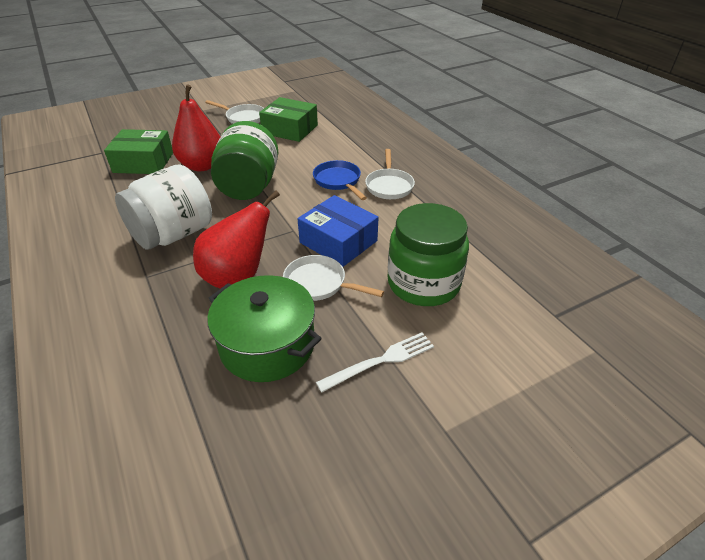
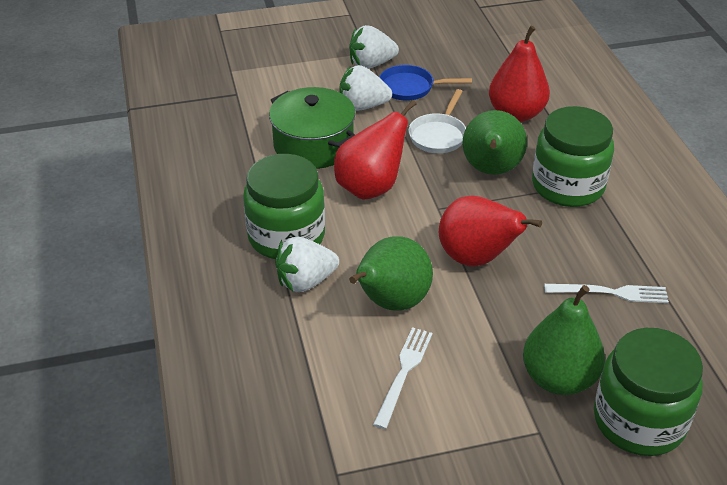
blue box: 1 -> 0
green box: 2 -> 0
green jar: 2 -> 3
green pear: 0 -> 3
red pear: 2 -> 3
white fork: 1 -> 2
white jar: 1 -> 0
white pan: 3 -> 1
white strawberry: 0 -> 3

